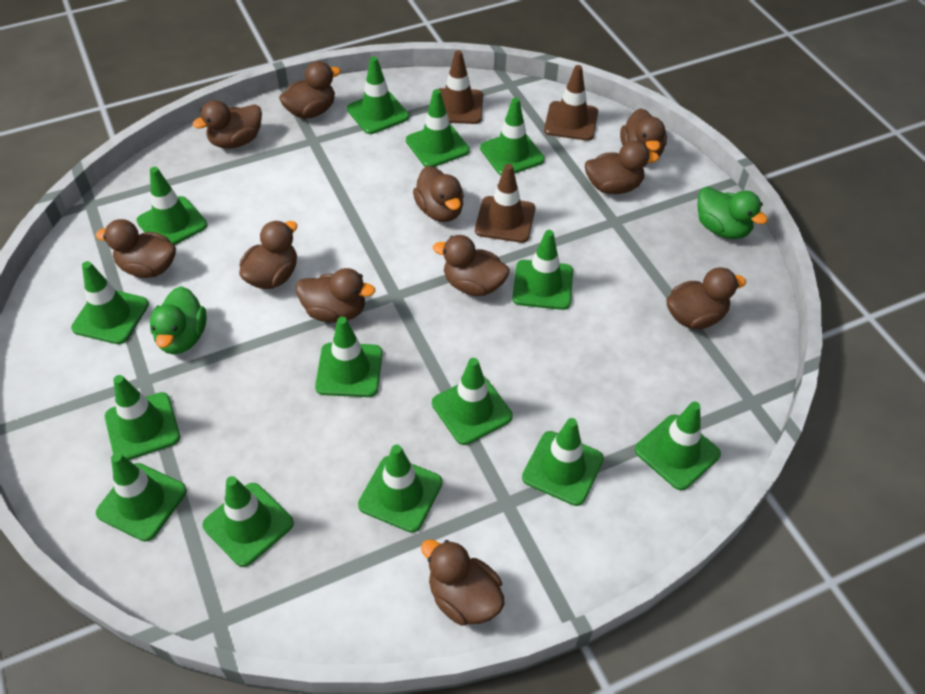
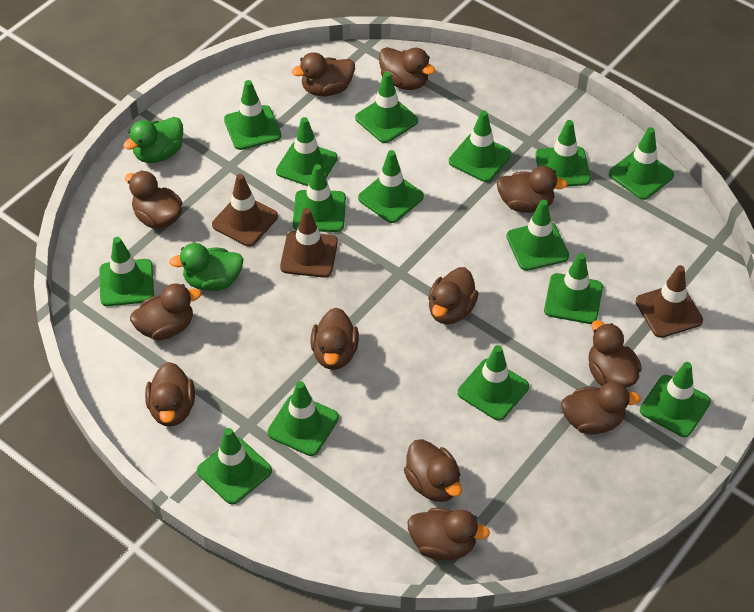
brown duck: 11 -> 12
green traffic cone: 14 -> 15

